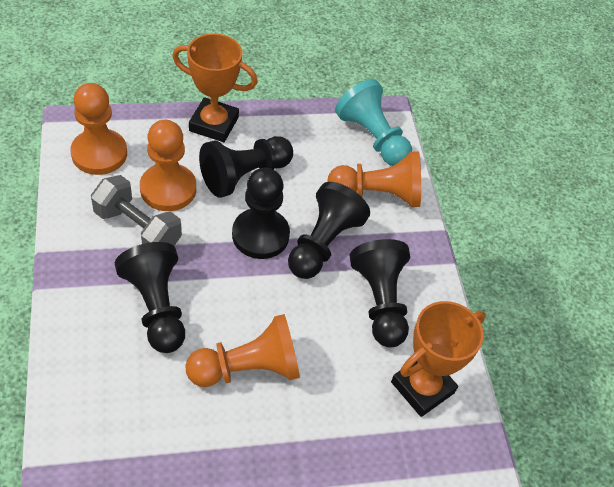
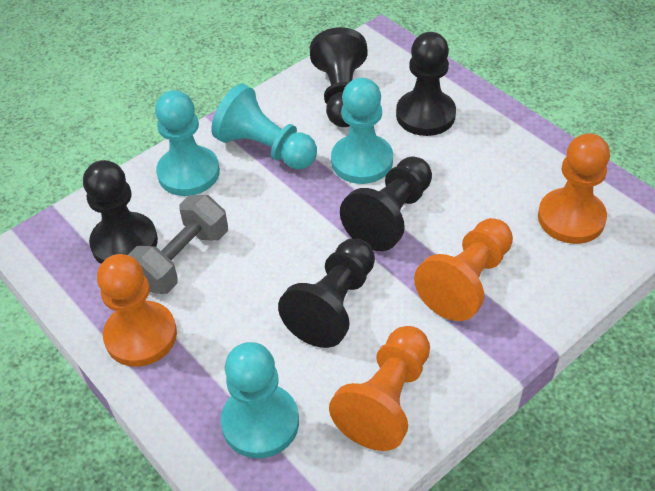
orange trophy: 2 -> 0
turquoise pawn: 1 -> 4

